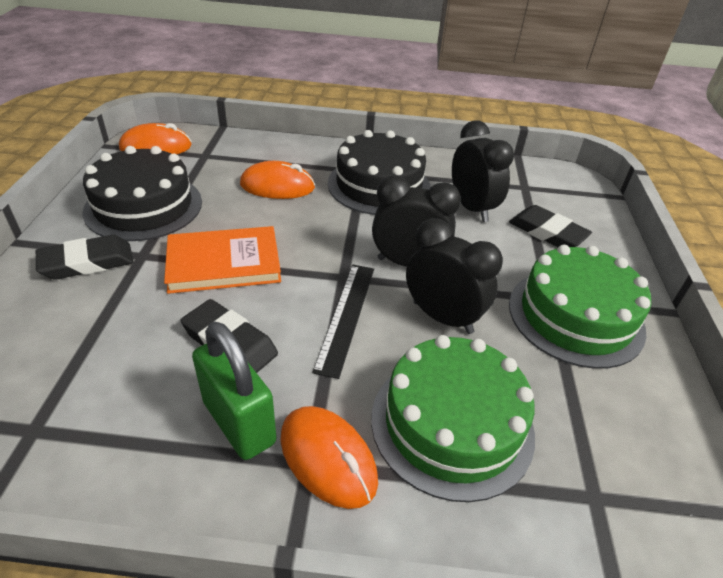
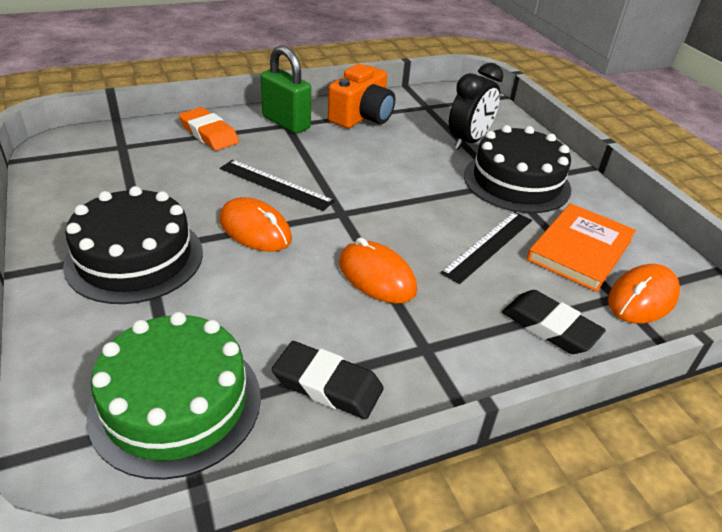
black clock: 3 -> 1
black eraser: 3 -> 2
black ruler: 1 -> 2
green cake: 2 -> 1
orange camera: 0 -> 1
orange eraser: 0 -> 1

